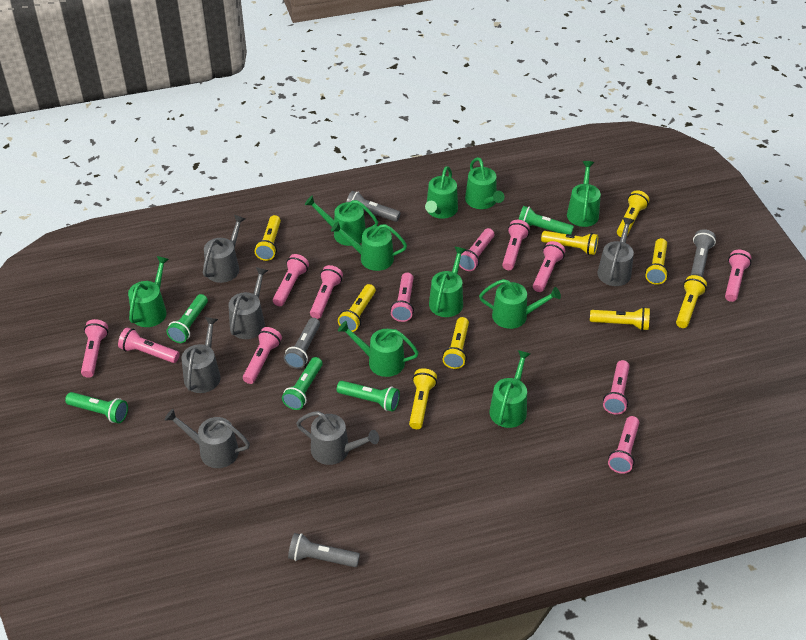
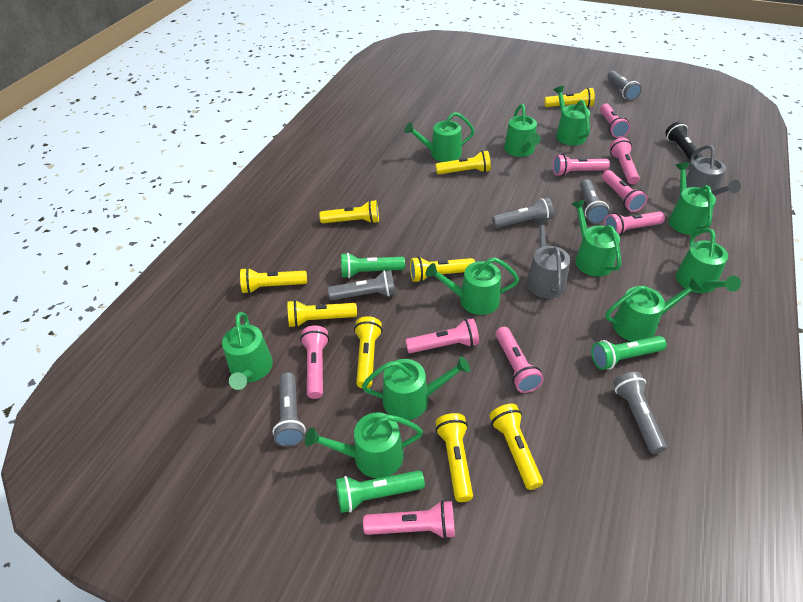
black flashlight: 0 -> 1
green flashlight: 5 -> 3
green watering can: 10 -> 11
grey flashlight: 4 -> 6
grey watering can: 6 -> 2
pink flashlight: 12 -> 9

